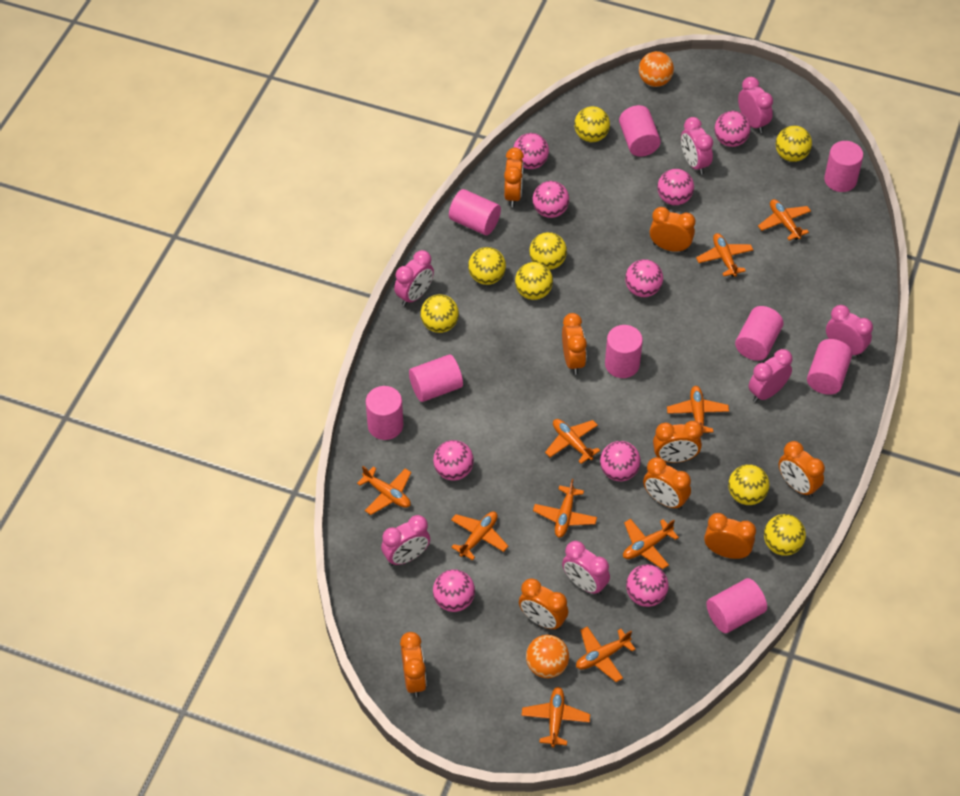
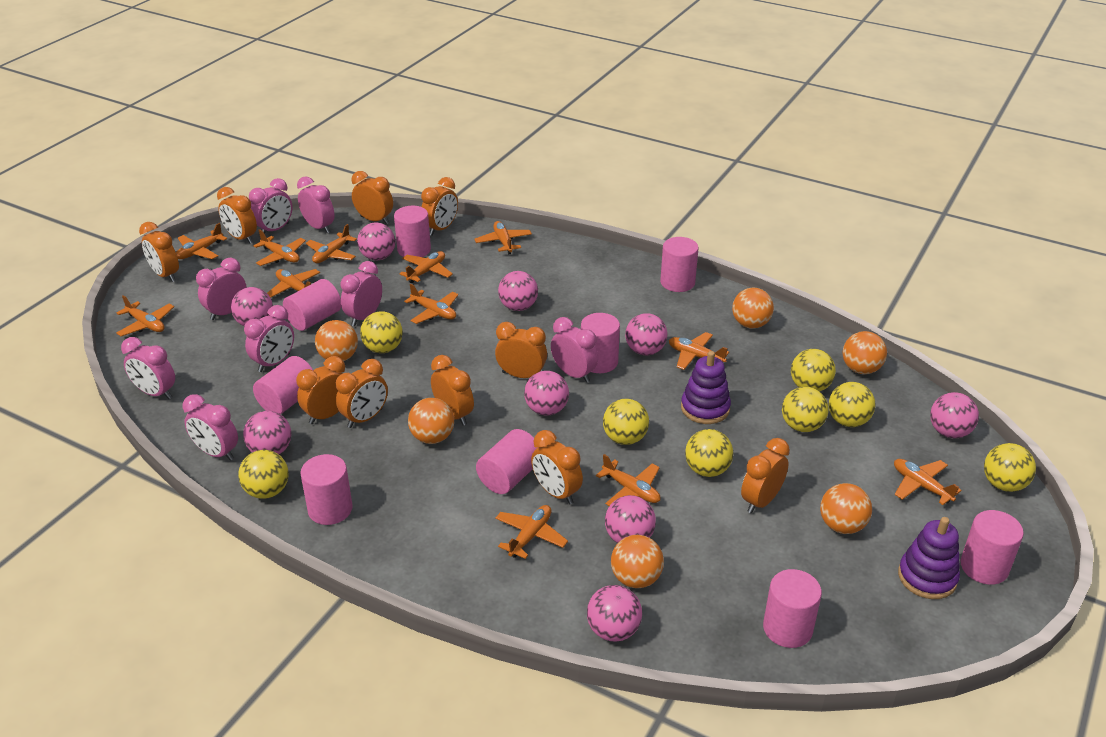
orange ball: 2 -> 6
orange clock: 9 -> 10
orange plane: 10 -> 12
pink clock: 7 -> 8
purple stacking toy: 0 -> 2

